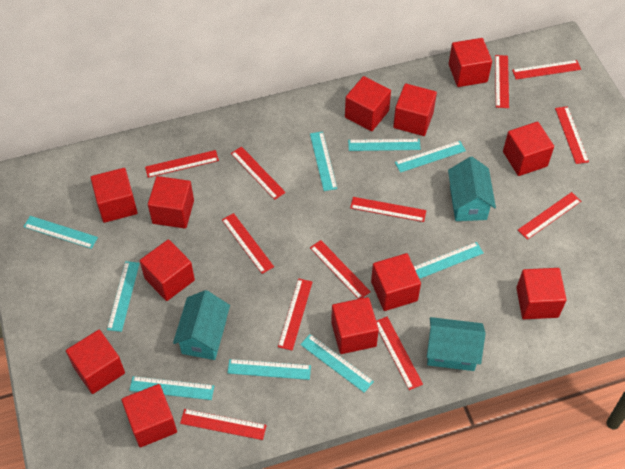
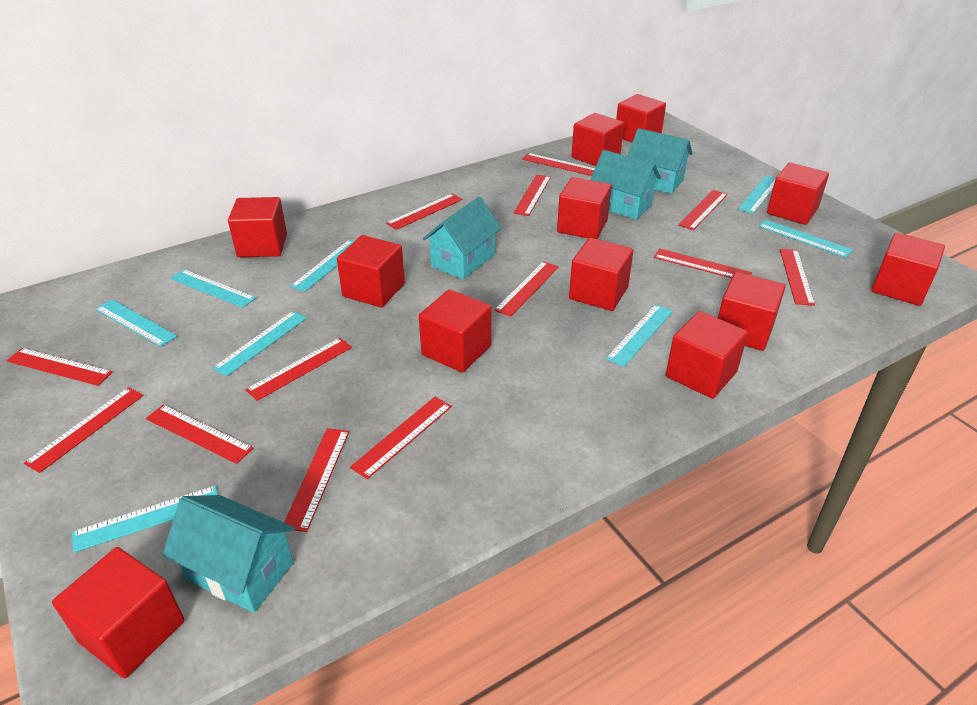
red ruler: 12 -> 13
turquoise house: 3 -> 4
turquoise ruler: 9 -> 8

